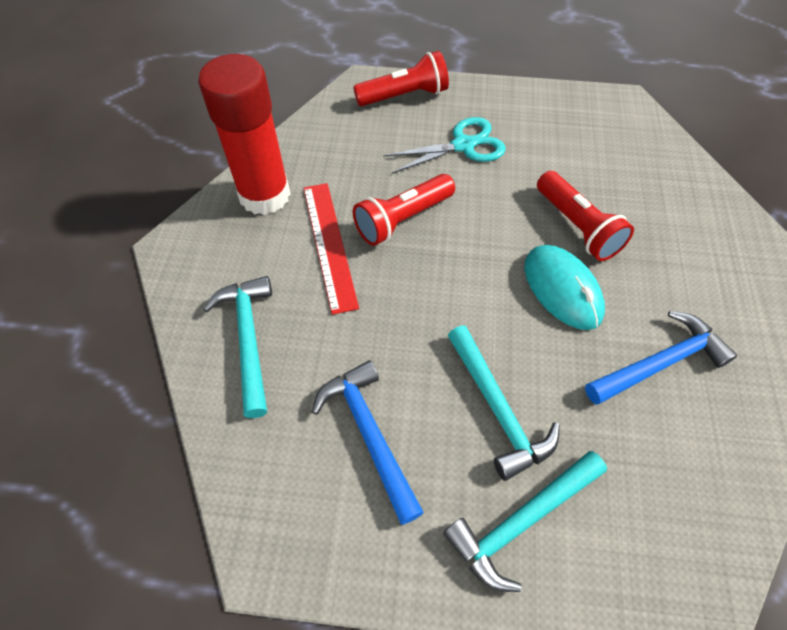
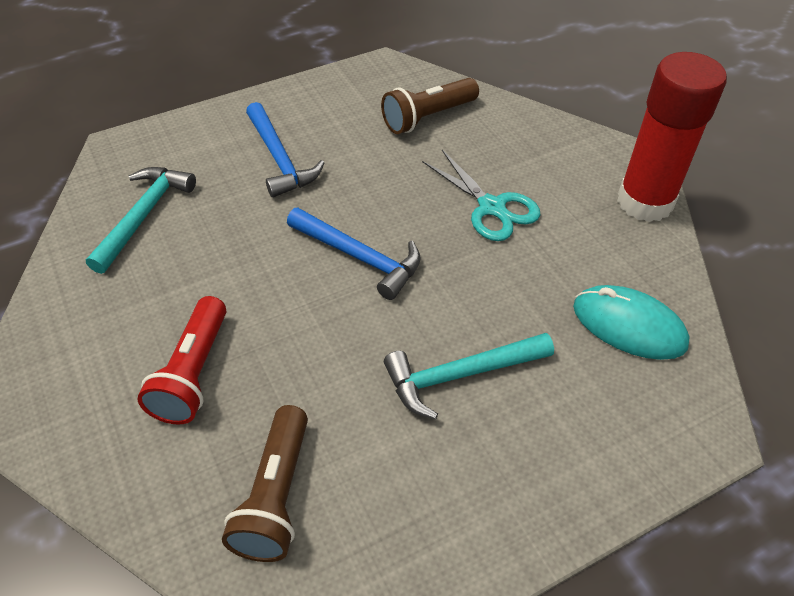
brown flashlight: 0 -> 2
red flashlight: 3 -> 1
red ruler: 1 -> 0
turquoise hammer: 3 -> 2

